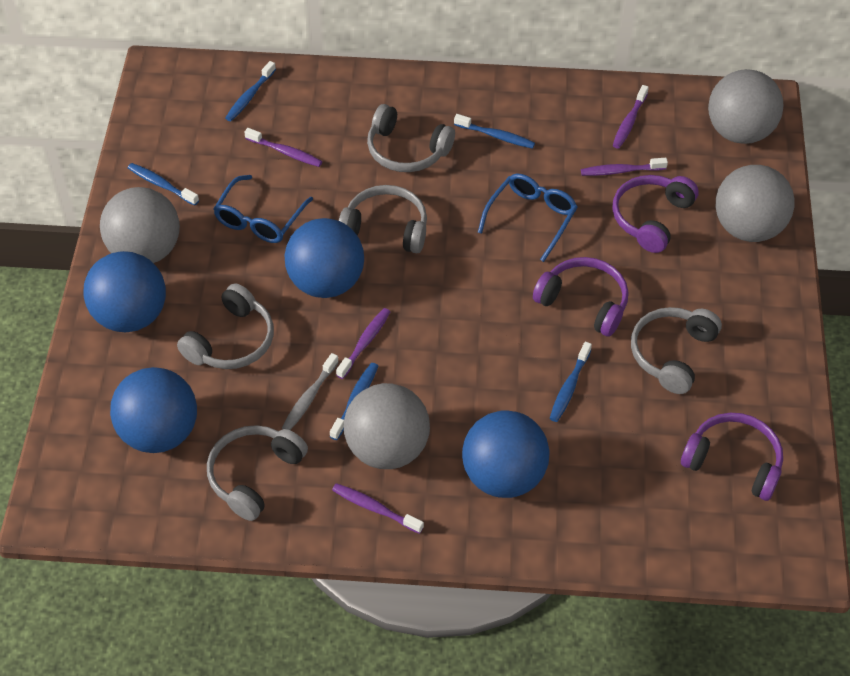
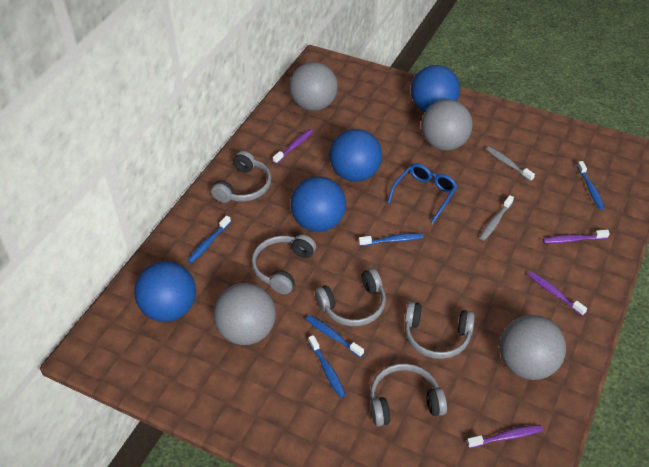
blue glasses: 2 -> 1
grey toothbrush: 1 -> 2
purple headphones: 3 -> 0
purple toothbrush: 5 -> 4

